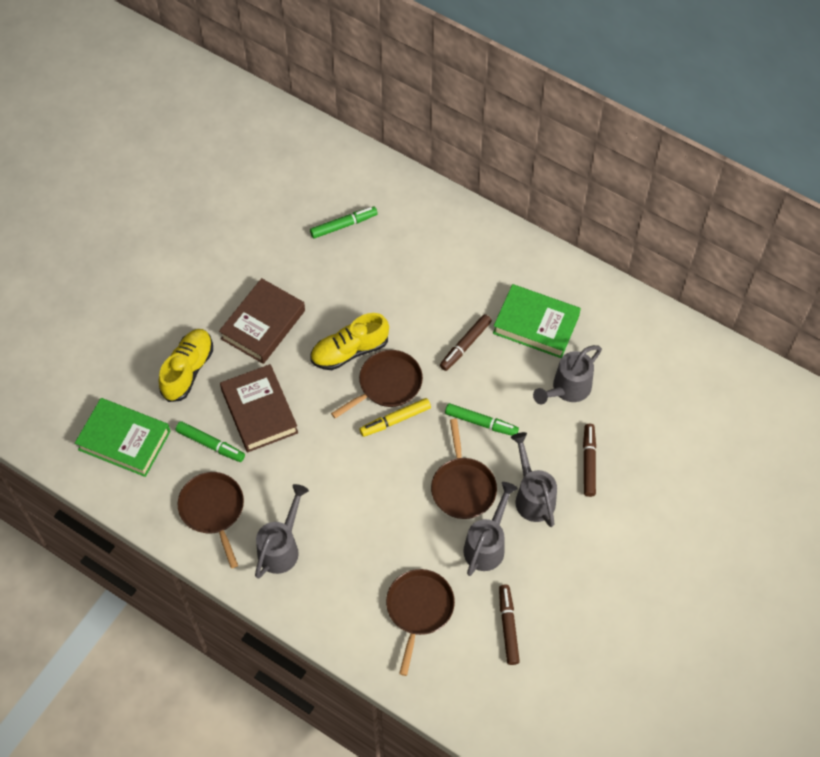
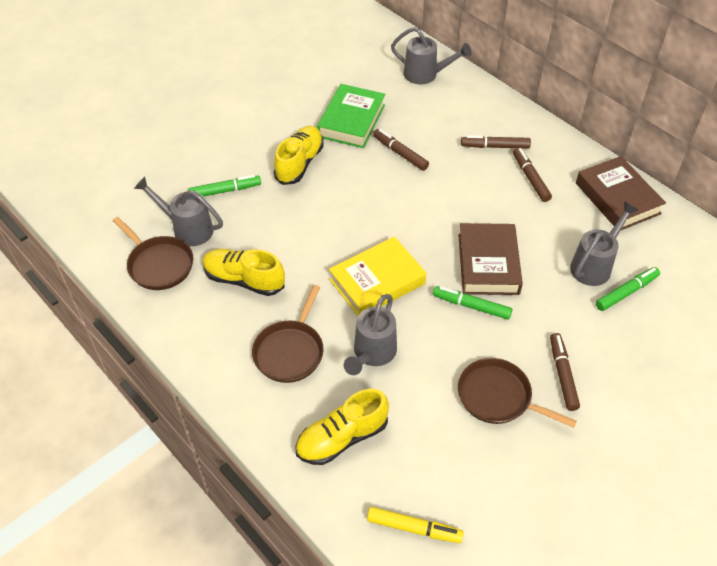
brown marker: 3 -> 4
brown pan: 4 -> 3
green book: 2 -> 1
yellow book: 0 -> 1
yellow shoe: 2 -> 3

